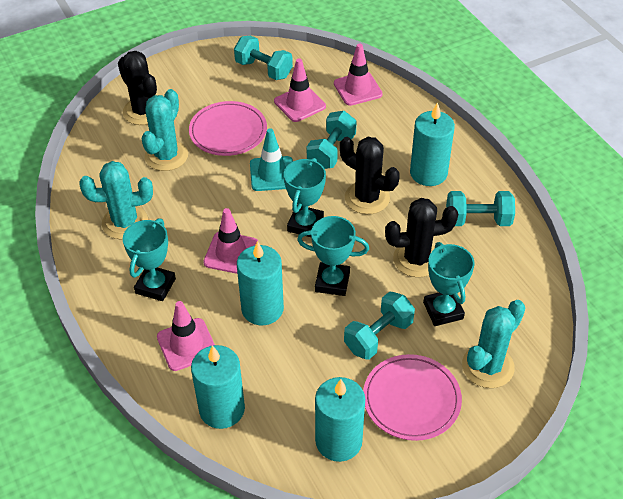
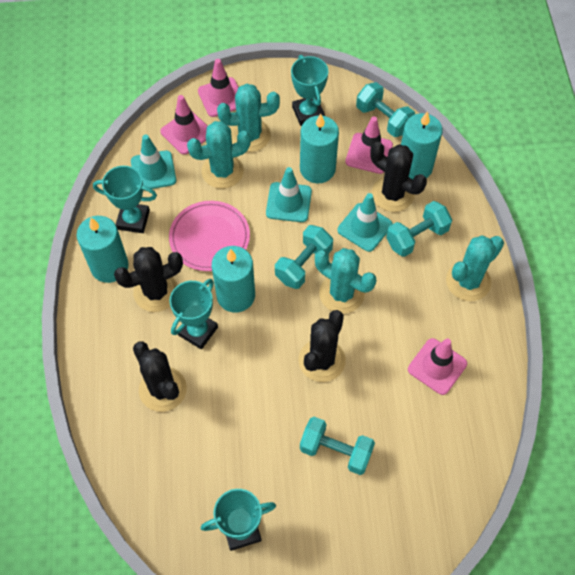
black cactus: 3 -> 4
pink plate: 2 -> 1
turquoise cactus: 3 -> 4
turquoise traffic cone: 1 -> 3

